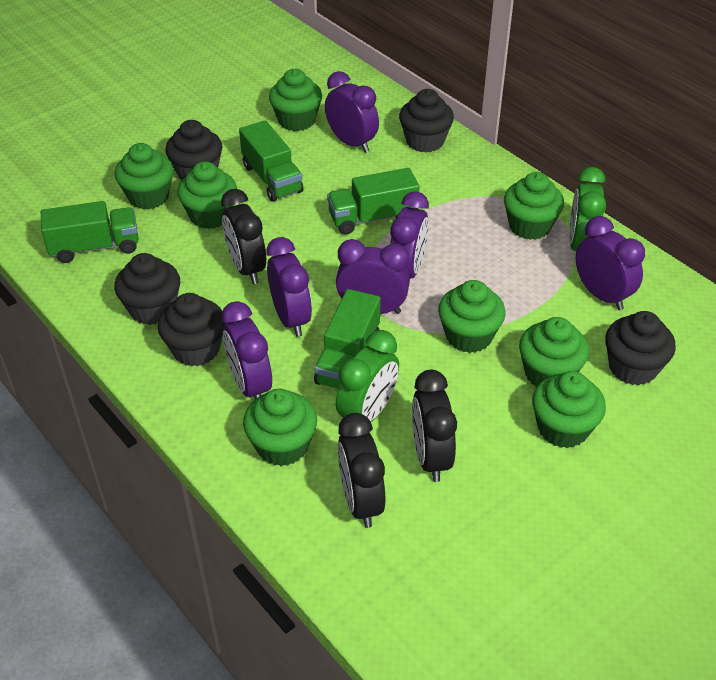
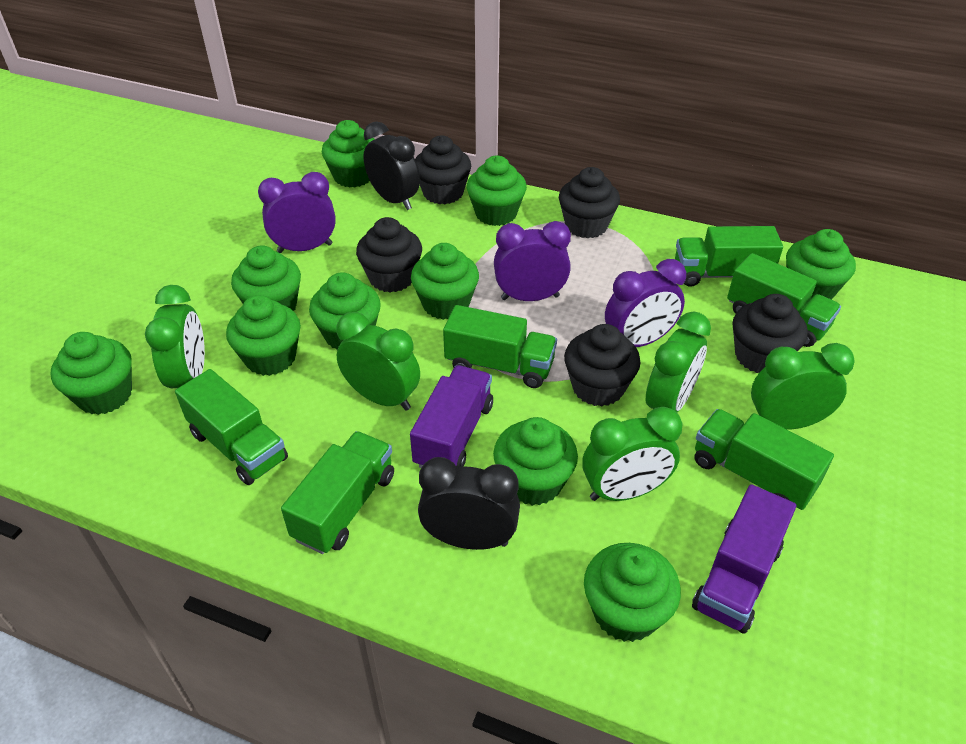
black clock: 3 -> 2
green clock: 2 -> 5
green cupcake: 8 -> 10
green truck: 4 -> 6
purple clock: 6 -> 3
purple truck: 0 -> 2

